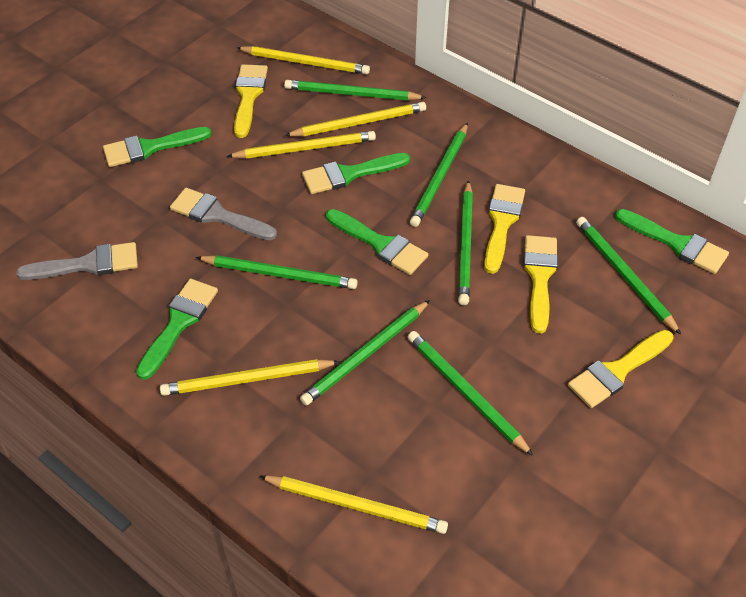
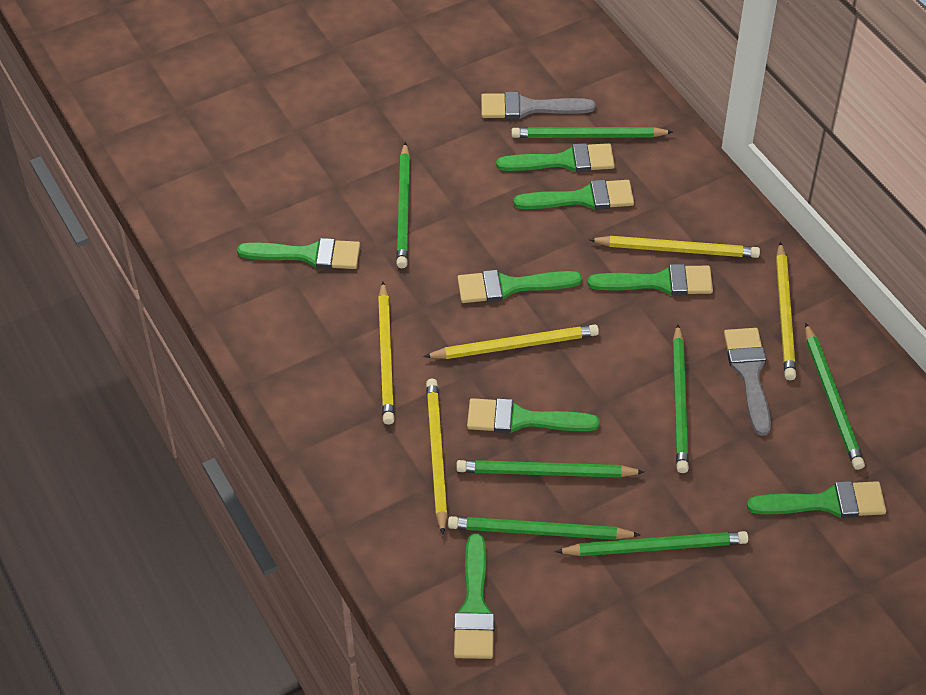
green brush: 5 -> 8
yellow brush: 4 -> 0

